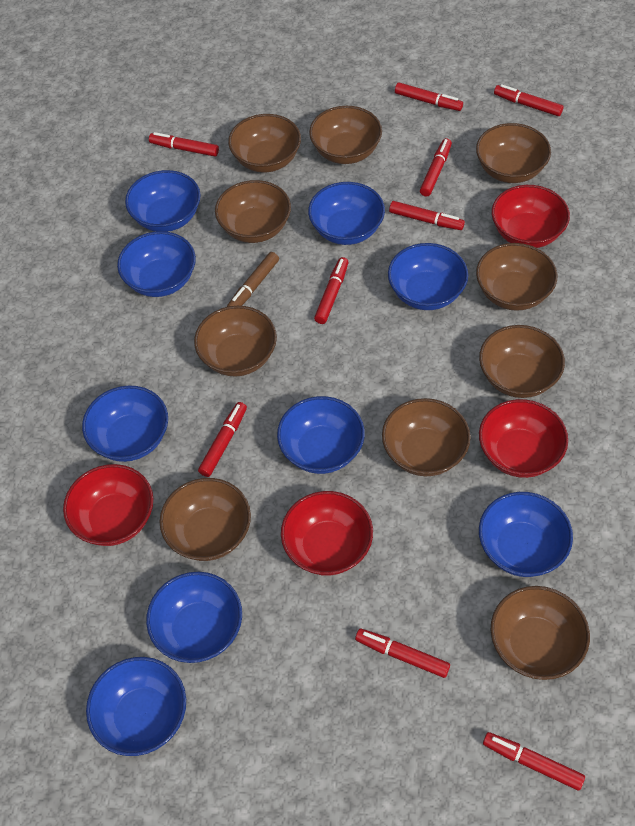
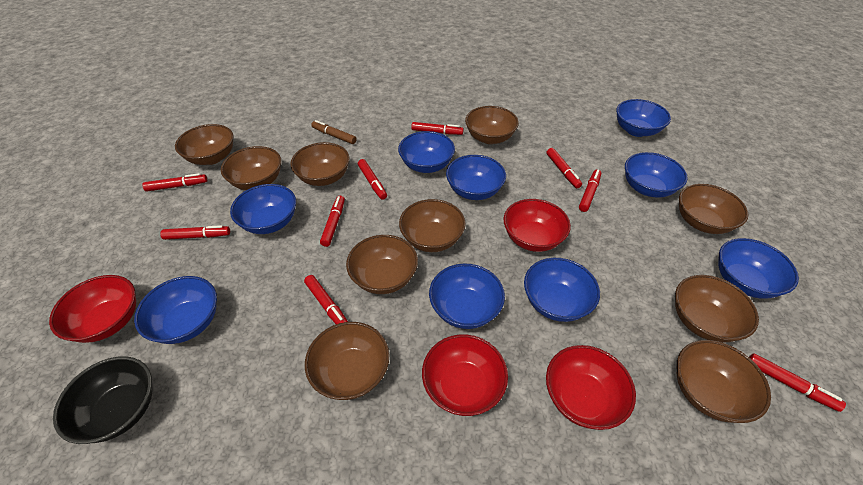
black bowl: 0 -> 1

